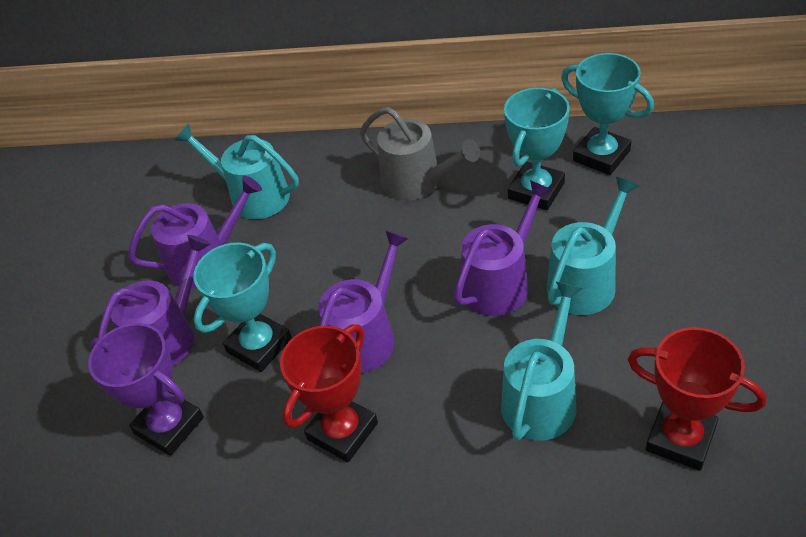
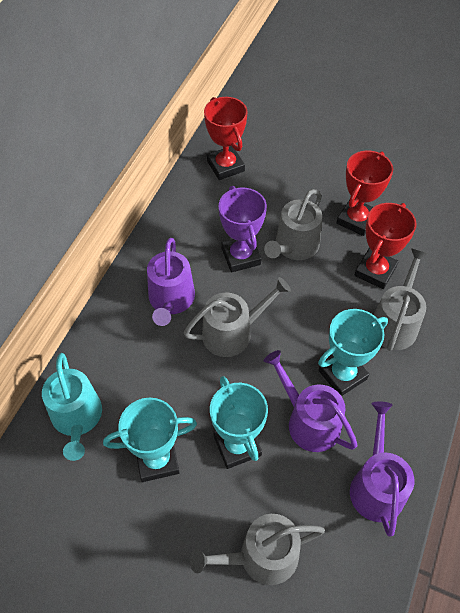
grey watering can: 1 -> 4
purple watering can: 4 -> 3
red trophy: 2 -> 3
turquoise watering can: 3 -> 1

